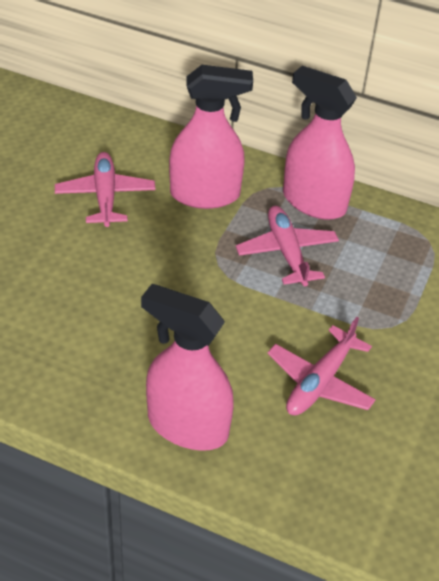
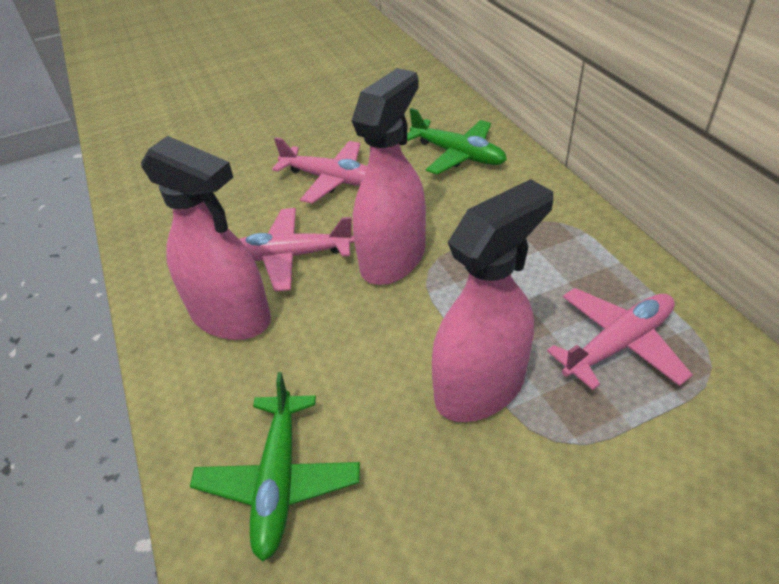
green plane: 0 -> 2

